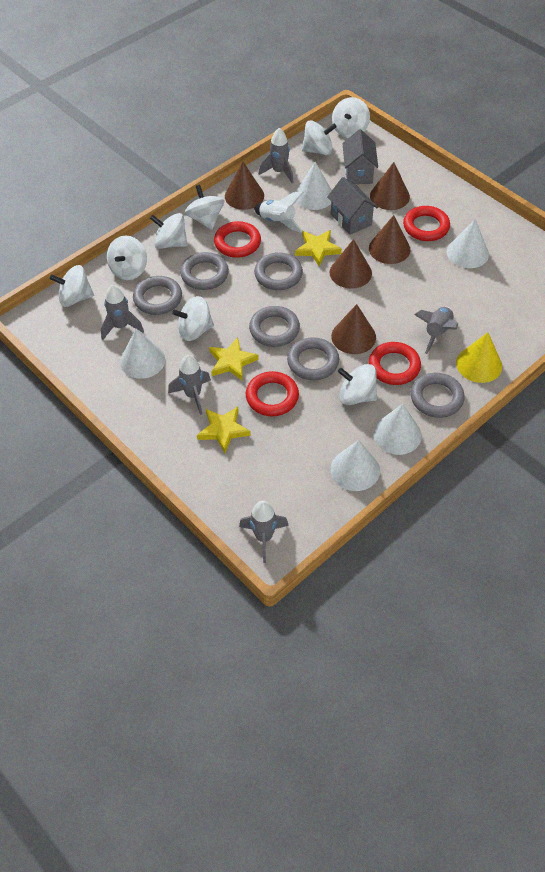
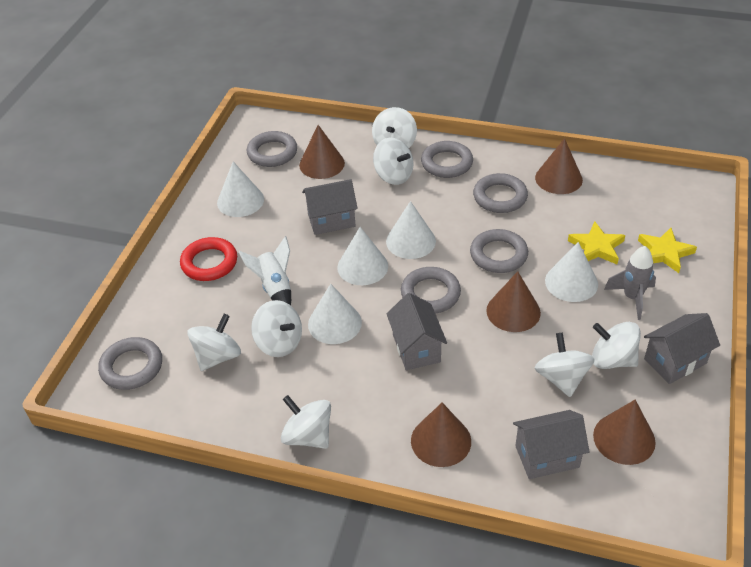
grey house: 2 -> 4
grey rocket: 5 -> 1
red ring: 4 -> 1
white spinning top: 8 -> 7
yellow cone: 1 -> 0
yellow star: 3 -> 2

